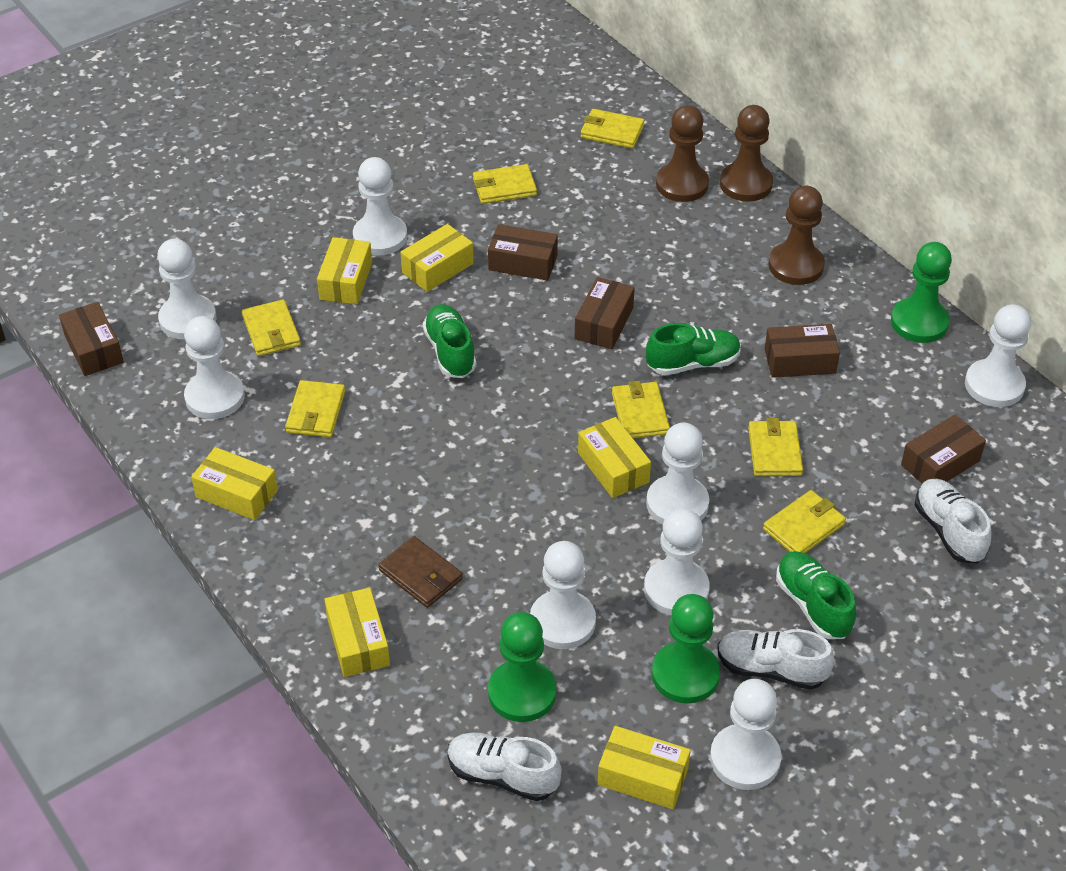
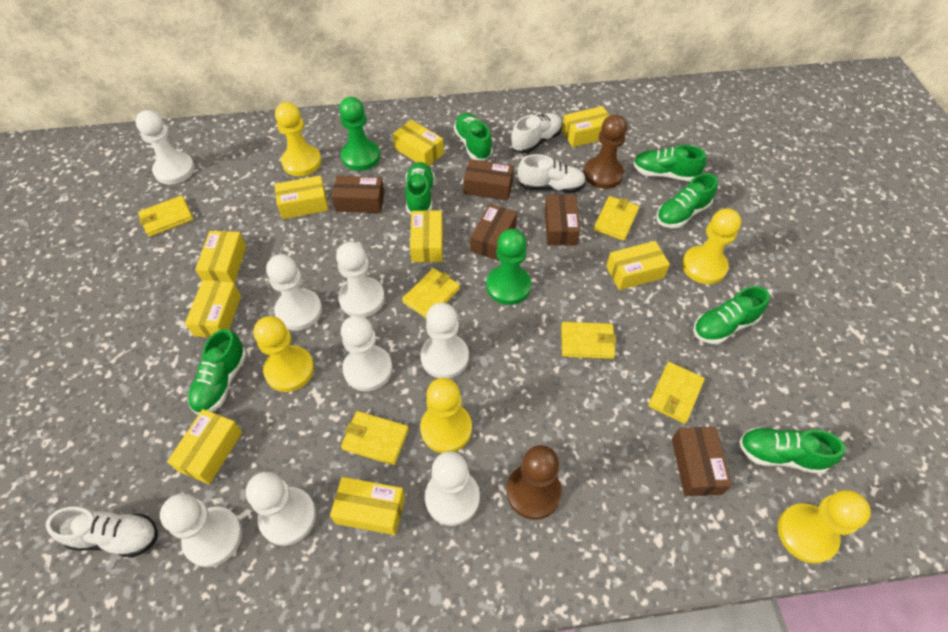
brown pawn: 3 -> 2
brown wallet: 1 -> 0
green pawn: 3 -> 2
green shoe: 3 -> 7
yellow box: 6 -> 9
yellow pawn: 0 -> 5
yellow wallet: 7 -> 6

